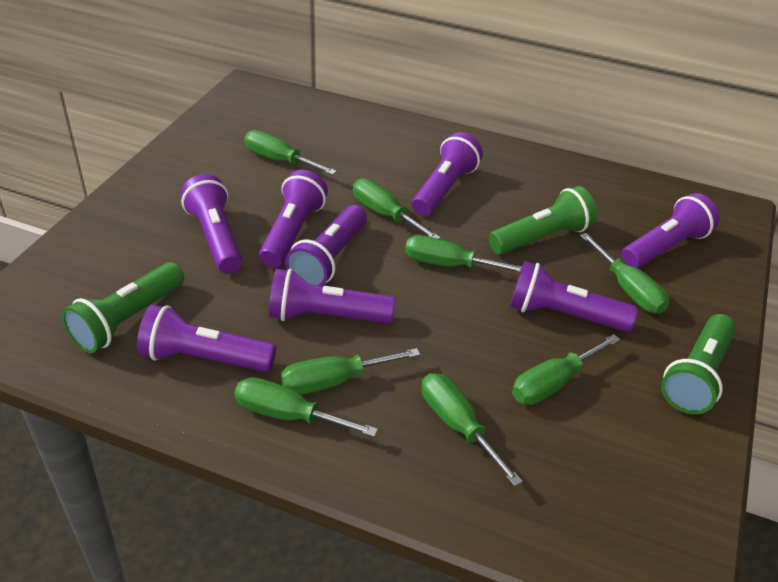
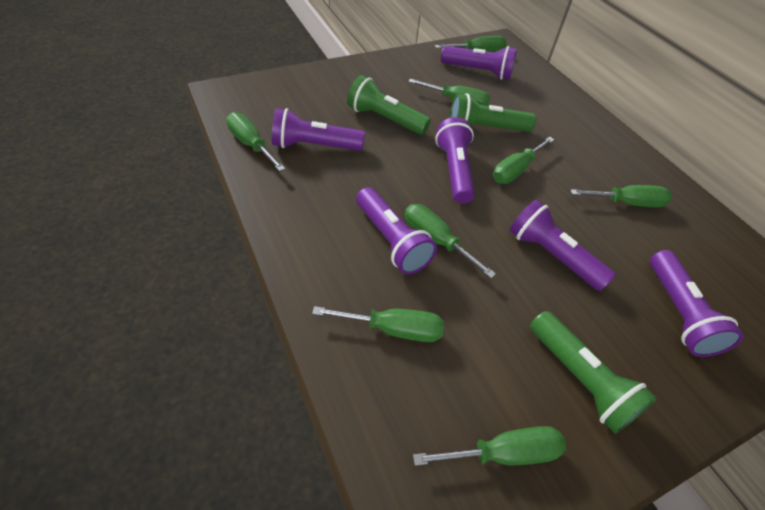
purple flashlight: 8 -> 6

